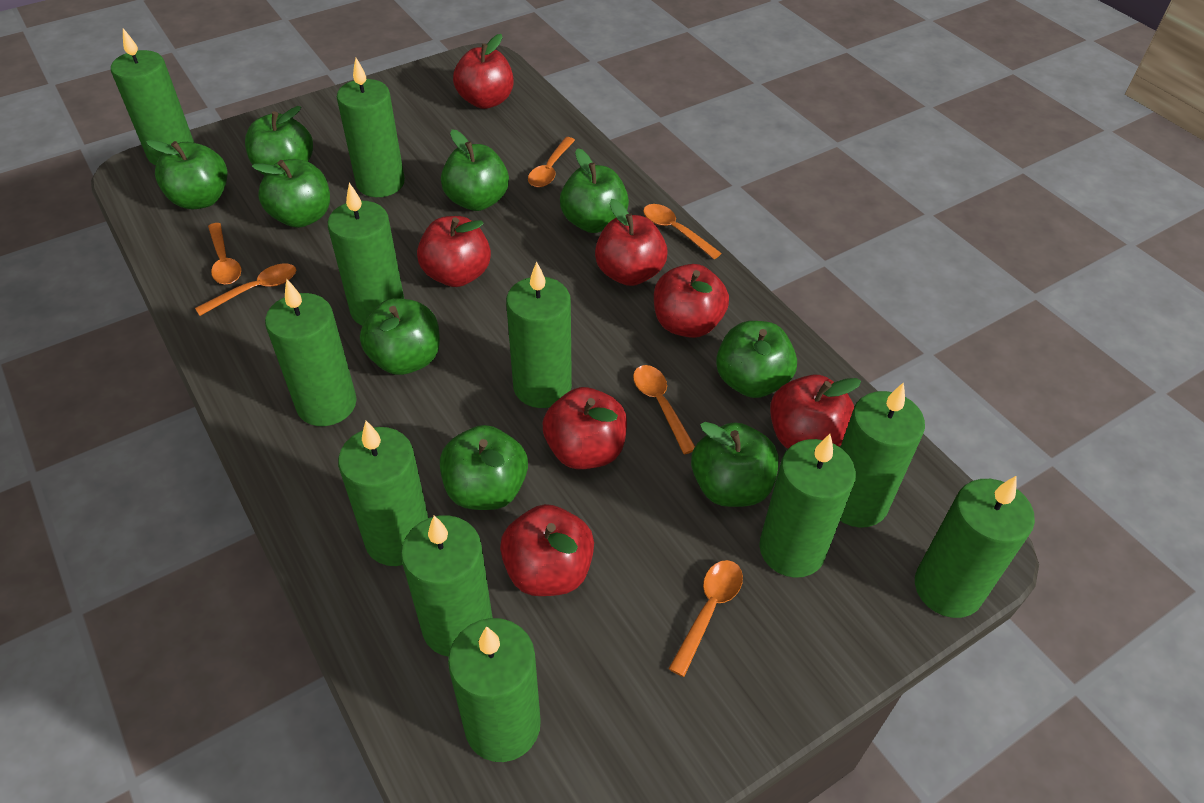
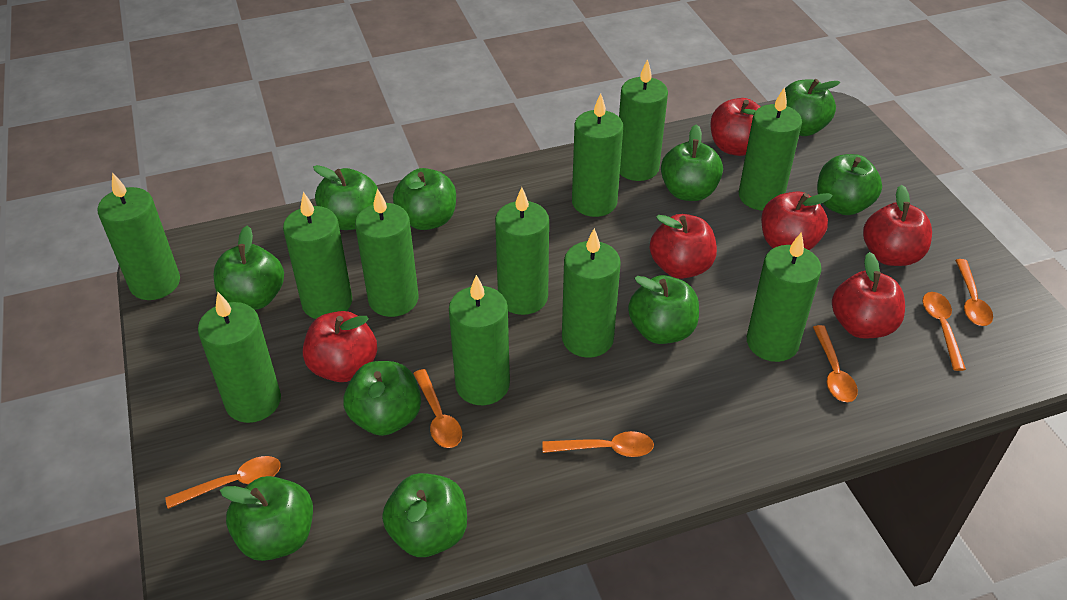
green apple: 9 -> 10
red apple: 7 -> 6

